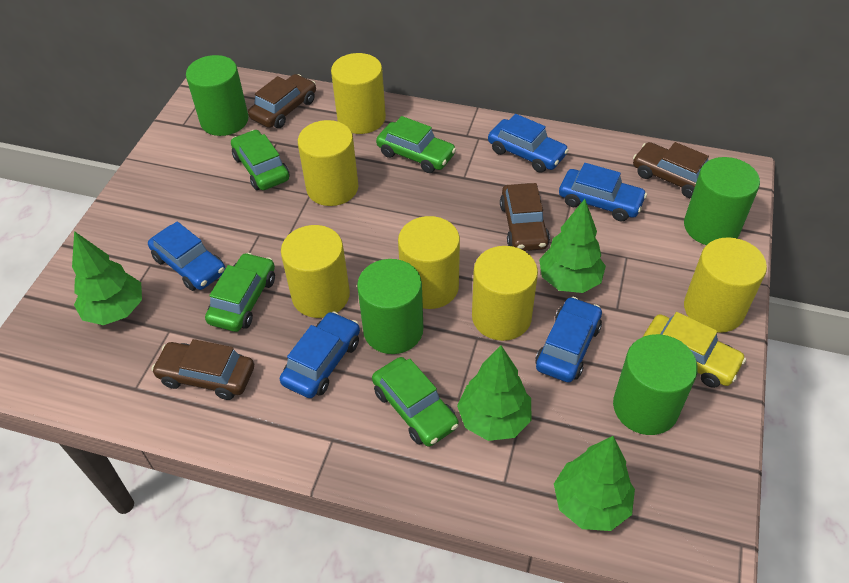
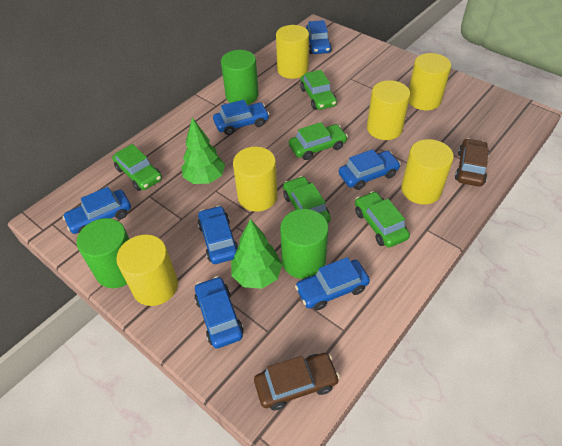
blue car: 5 -> 7
brown car: 4 -> 2
green car: 4 -> 5
green cylinder: 4 -> 3
green tree: 4 -> 2
yellow car: 1 -> 0

